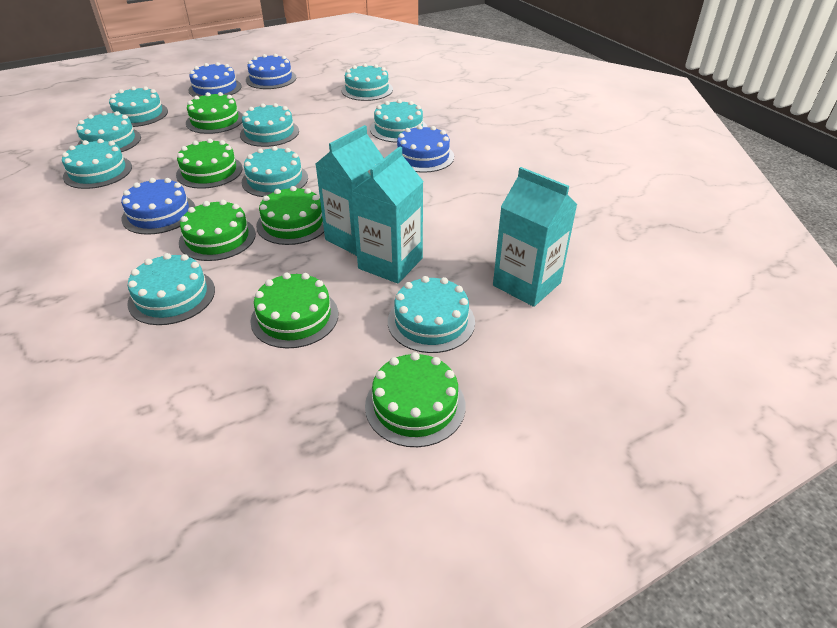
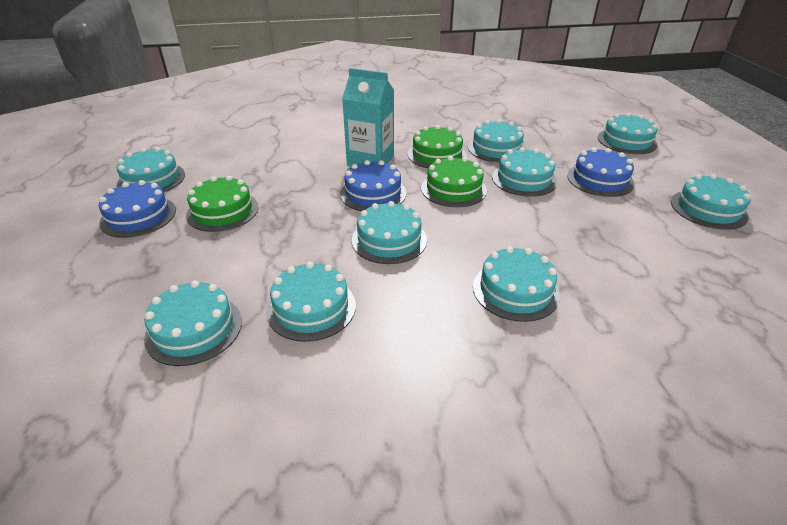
blue cake: 4 -> 3
green cake: 6 -> 3
turquoise carton: 3 -> 1

